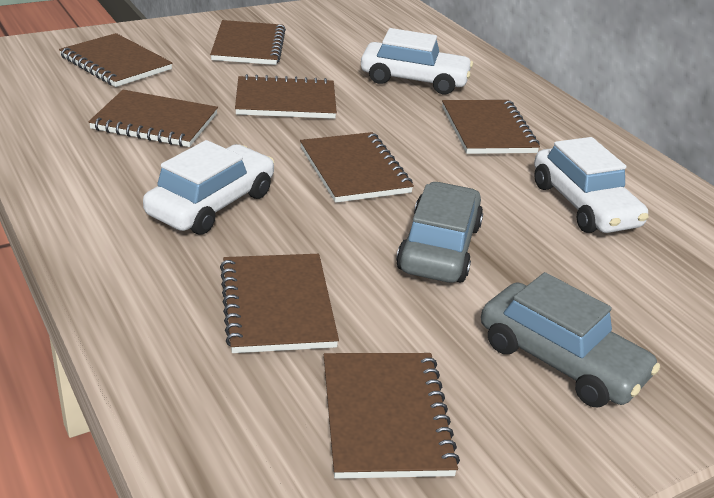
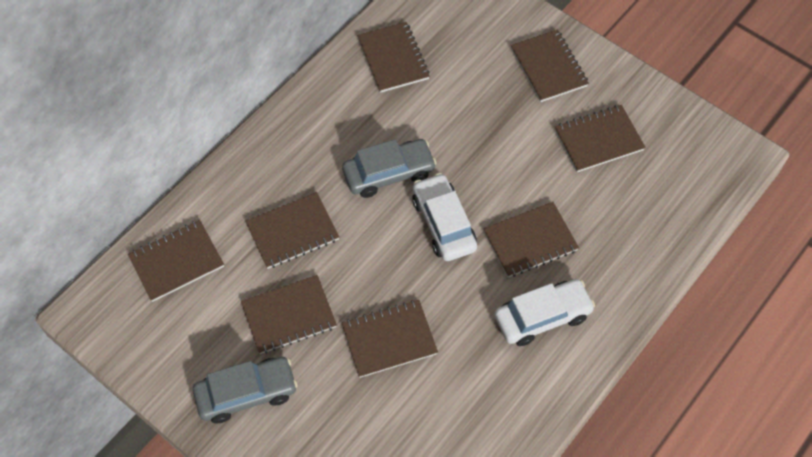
white car: 3 -> 2

